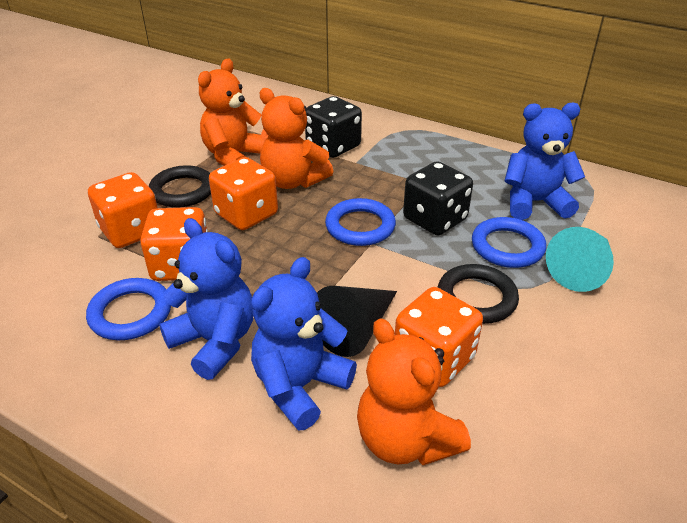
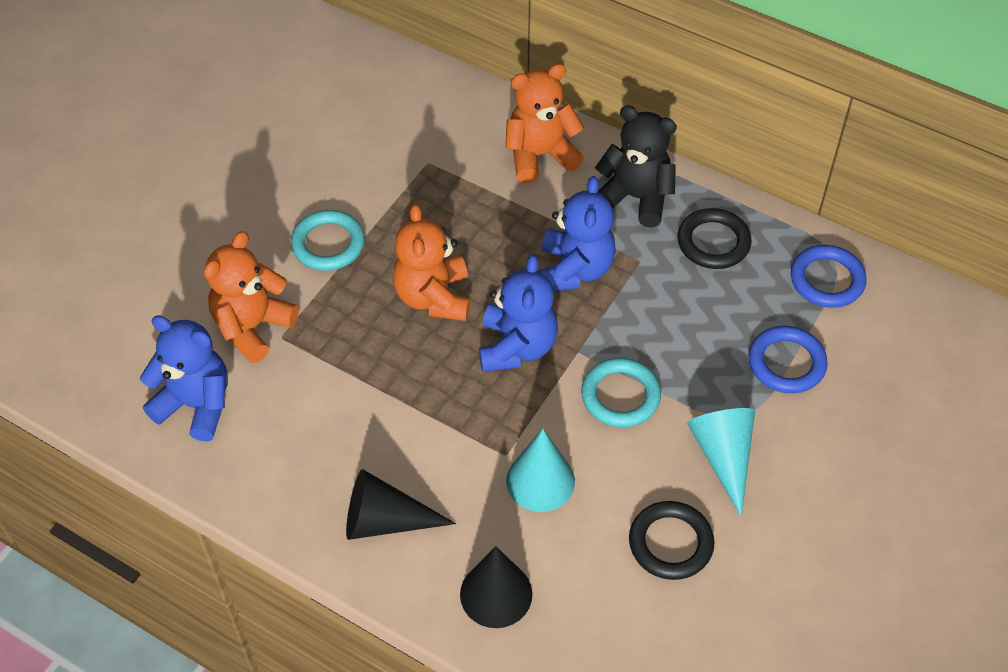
black cone: 1 -> 2
black dice: 2 -> 0
black teddy bear: 0 -> 1
blue ring: 3 -> 2
orange dice: 4 -> 0
turquoise cone: 1 -> 2
turquoise ring: 0 -> 2

